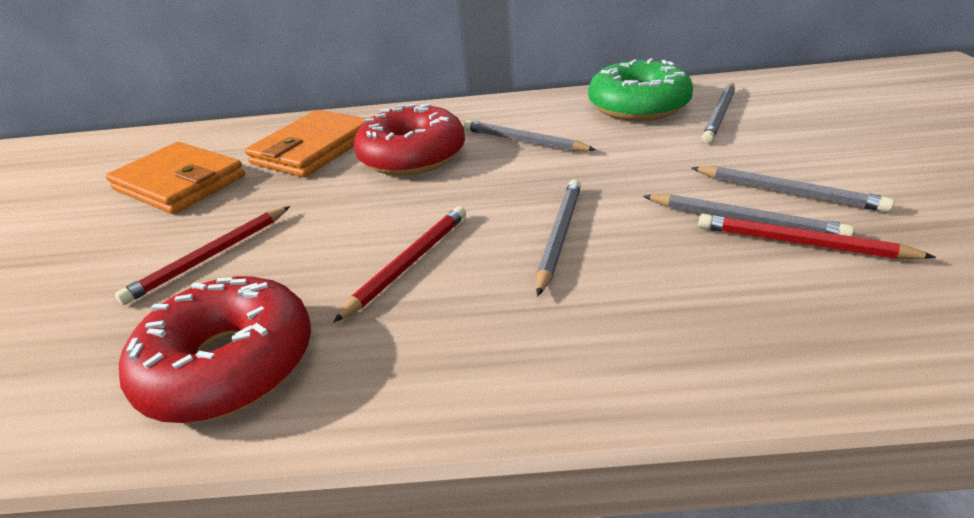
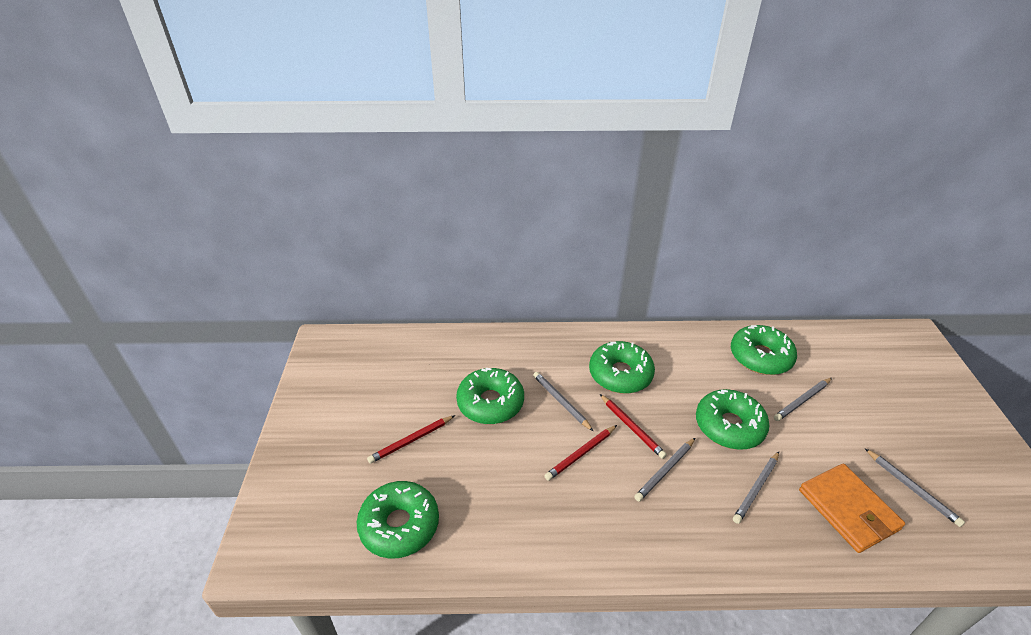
green donut: 1 -> 5
orange wallet: 2 -> 1
red donut: 2 -> 0

